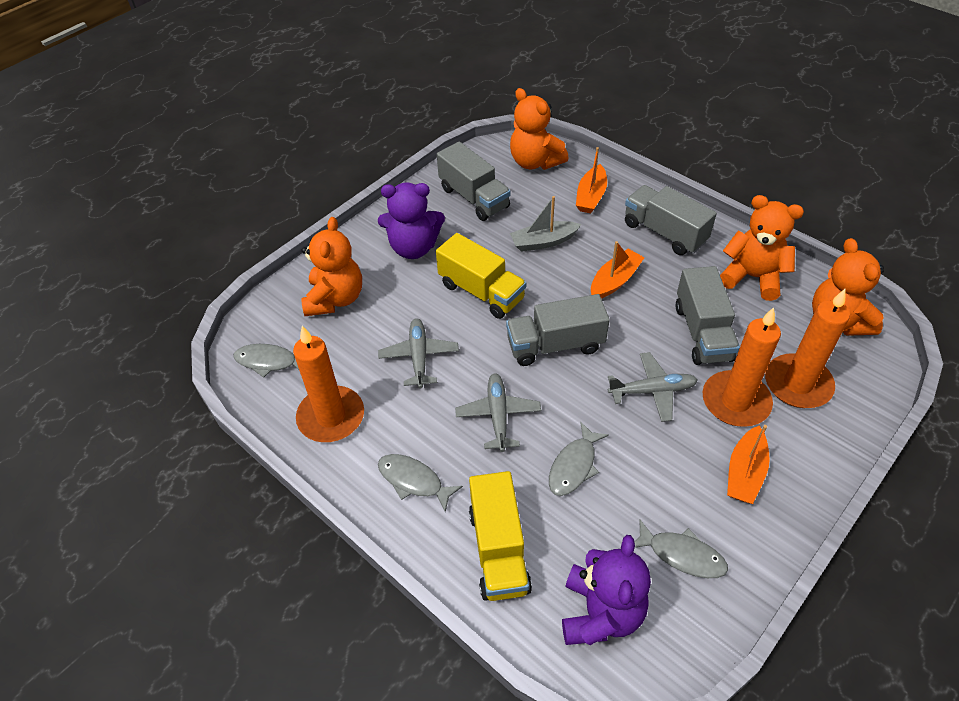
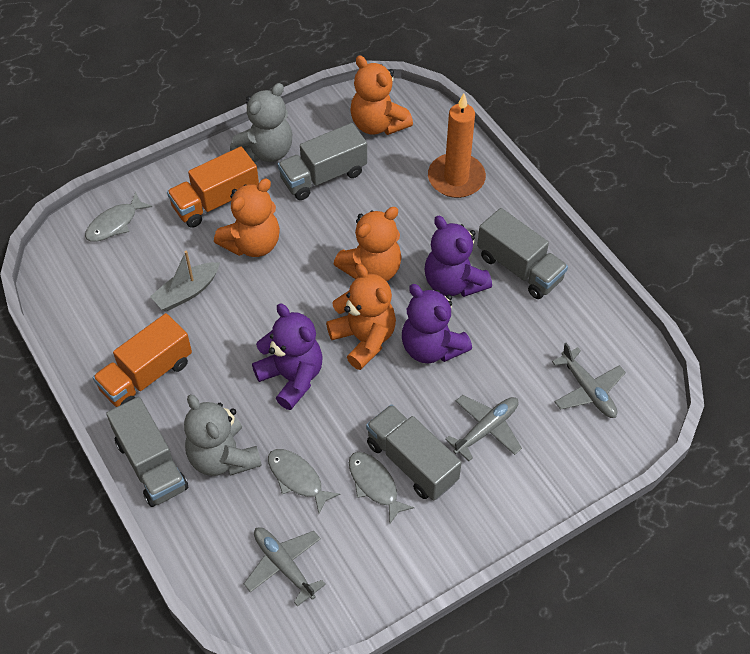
grey fish: 4 -> 3
grey teddy bear: 0 -> 2
orange boat: 3 -> 0
orange candle: 3 -> 1
orange truck: 0 -> 2
purple teddy bear: 2 -> 3
yellow truck: 2 -> 0

